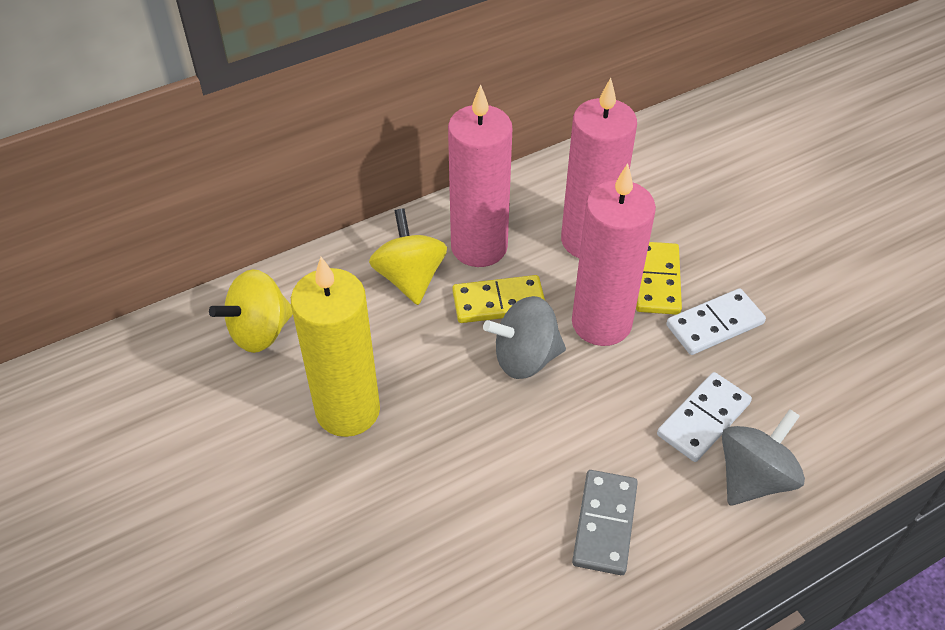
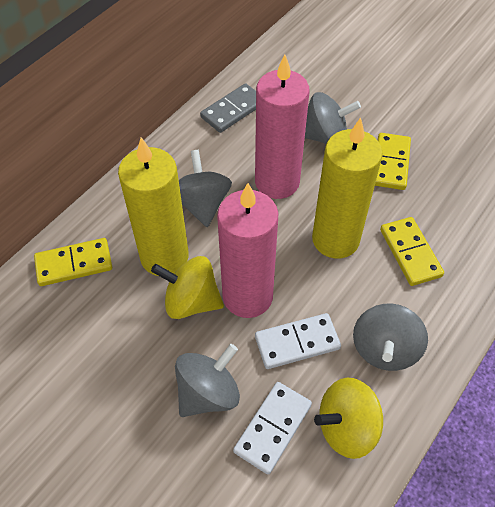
grey spinning top: 2 -> 4
pink candle: 3 -> 2
yellow candle: 1 -> 2
yellow domino: 2 -> 3

